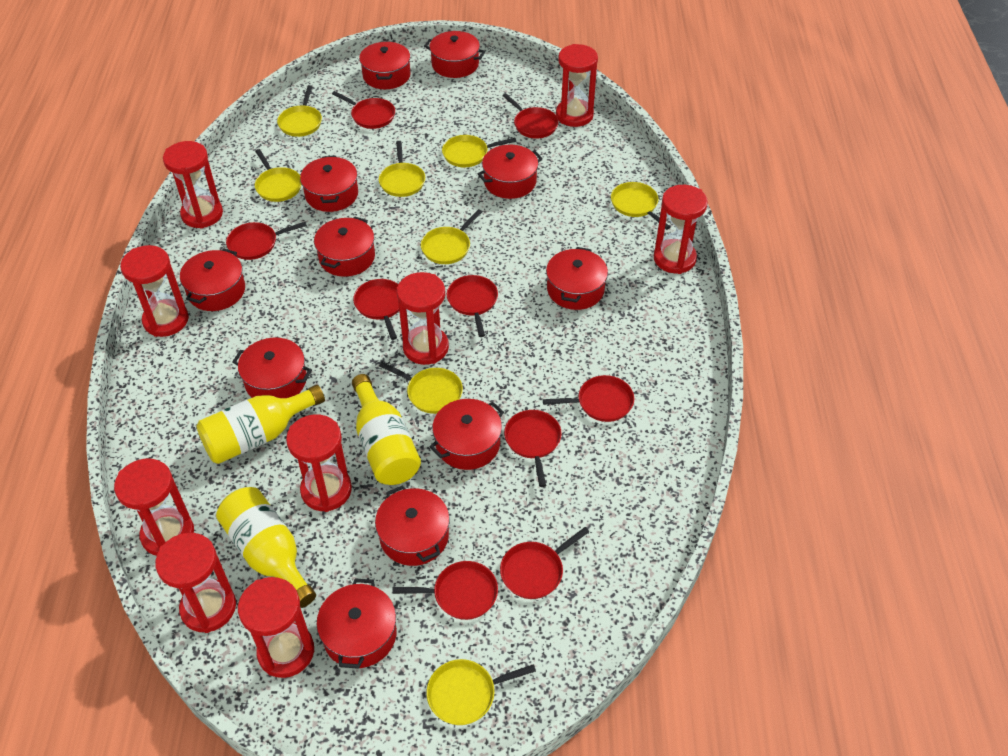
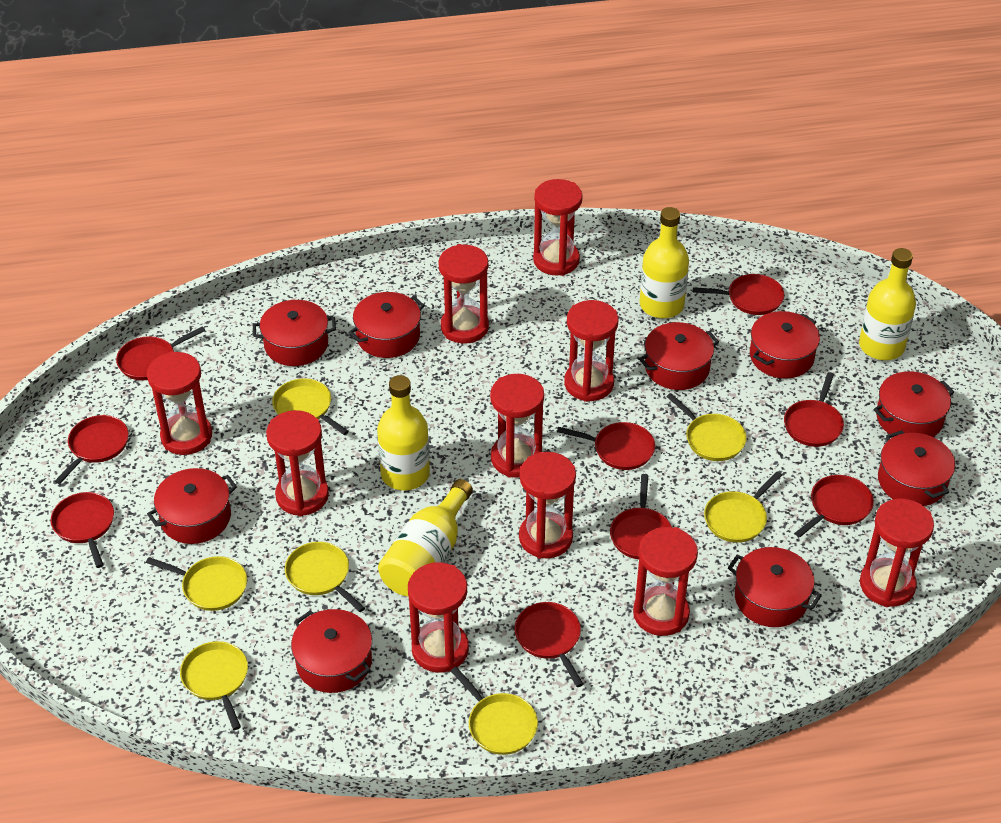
red hourglass: 9 -> 10
red pot: 11 -> 9
yellow bottle: 3 -> 4
yellow pan: 8 -> 7

